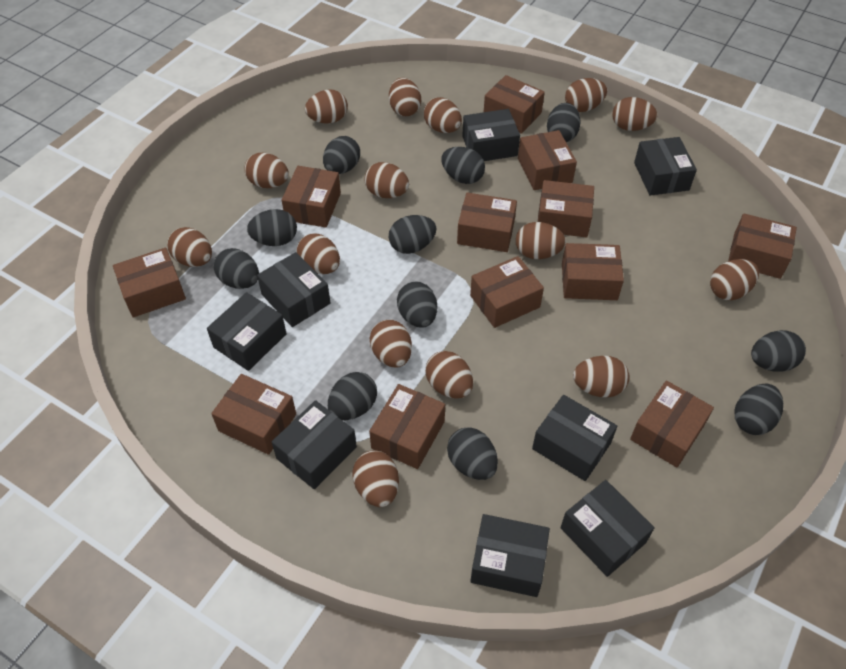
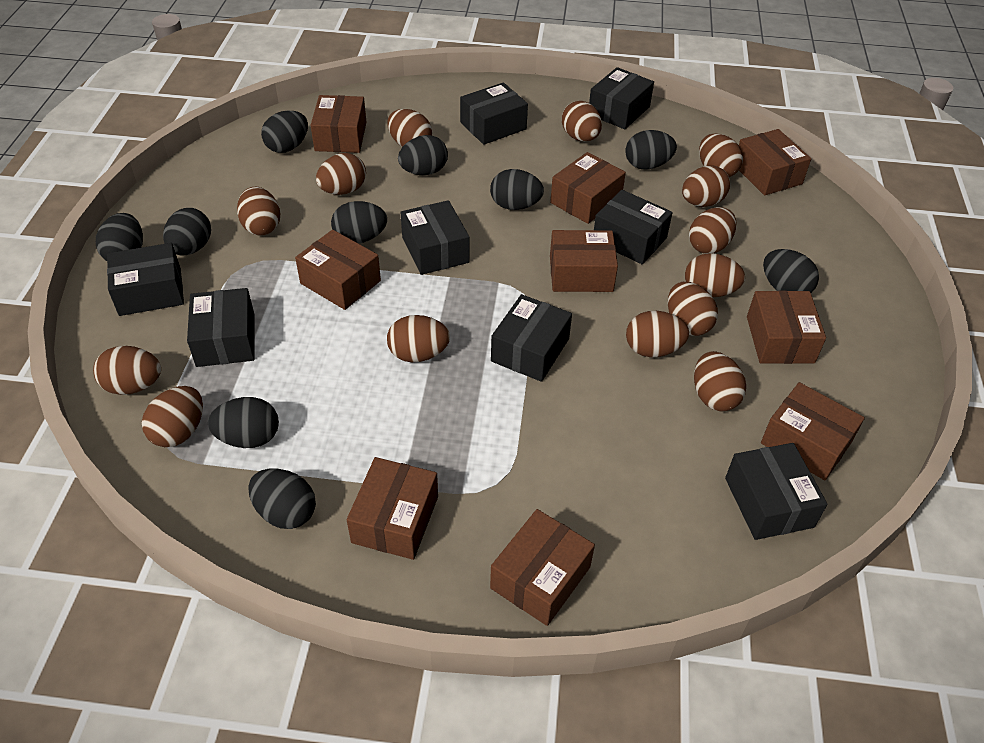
black egg: 11 -> 10
brown box: 12 -> 9
brown egg: 15 -> 14

